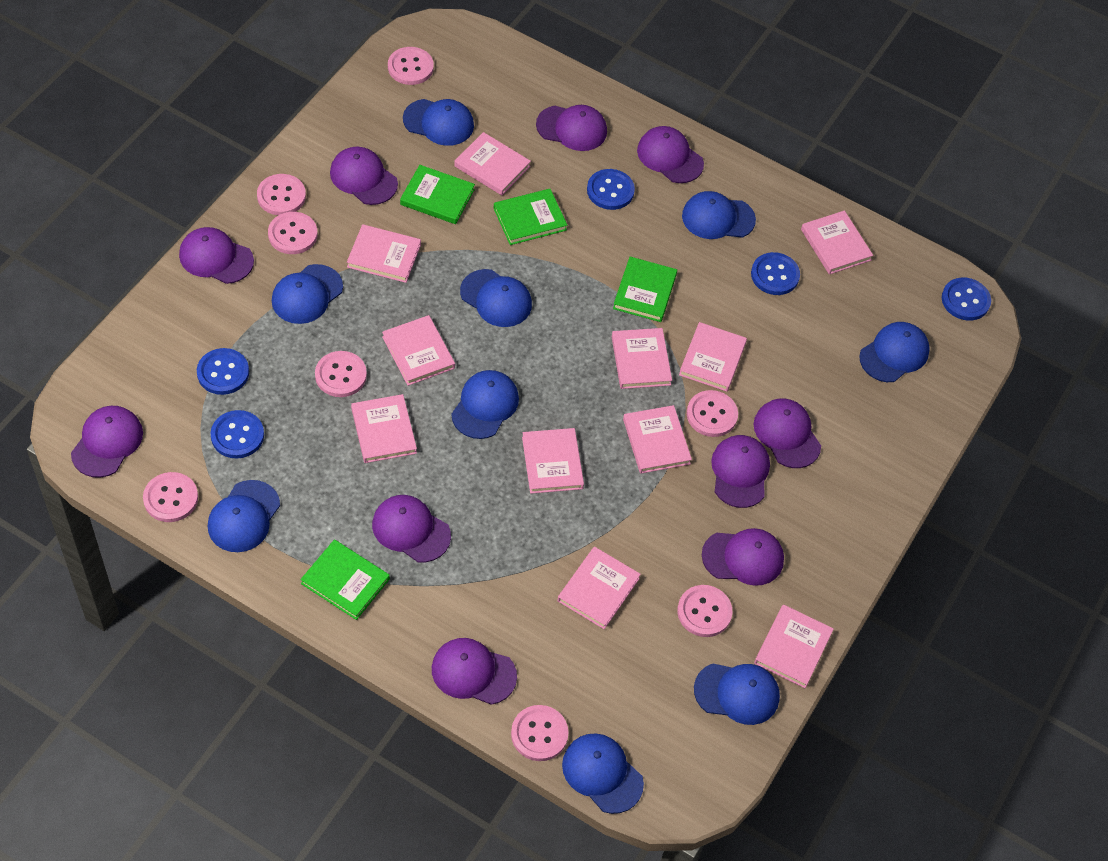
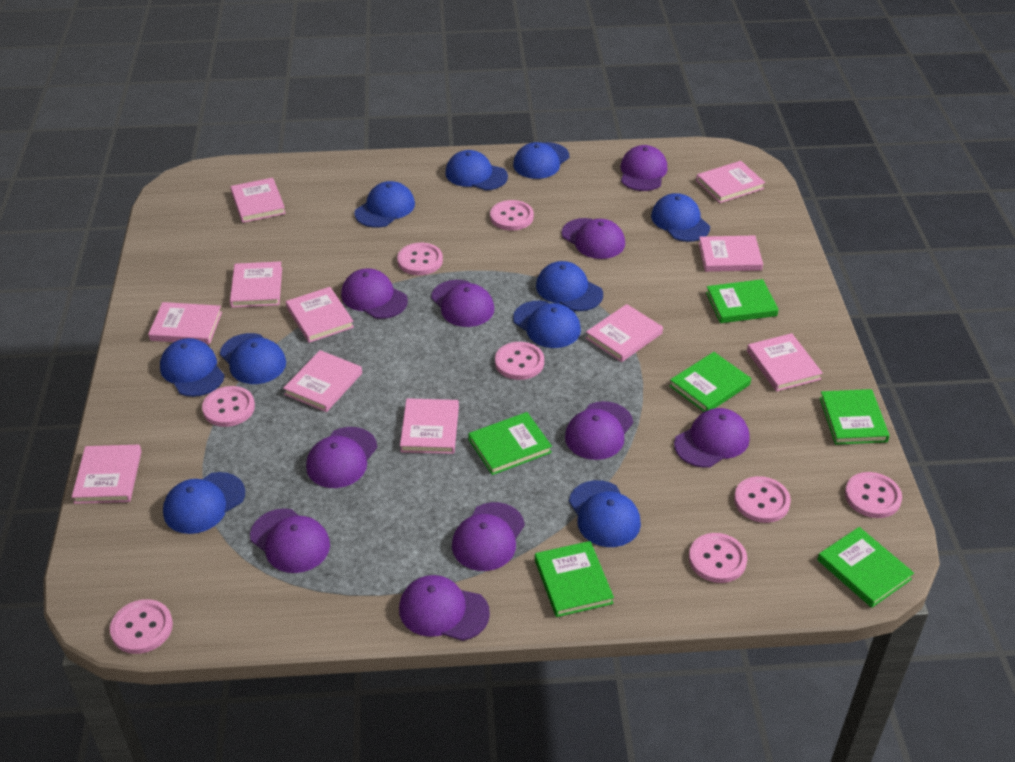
blue button: 5 -> 0
blue cap: 9 -> 10
green book: 4 -> 6

